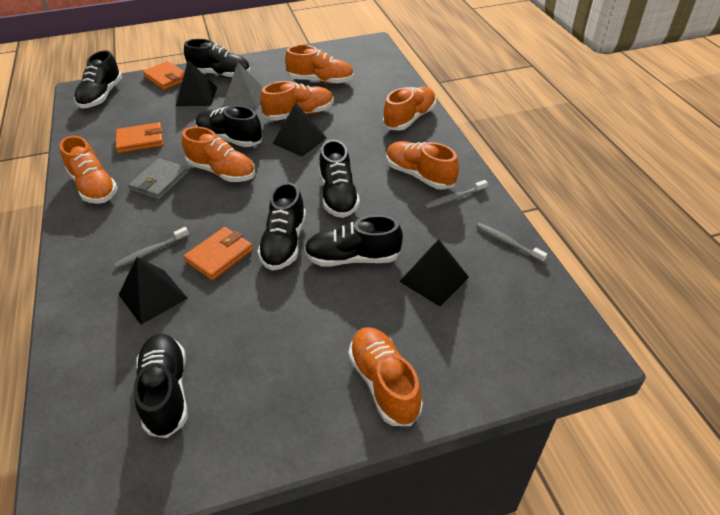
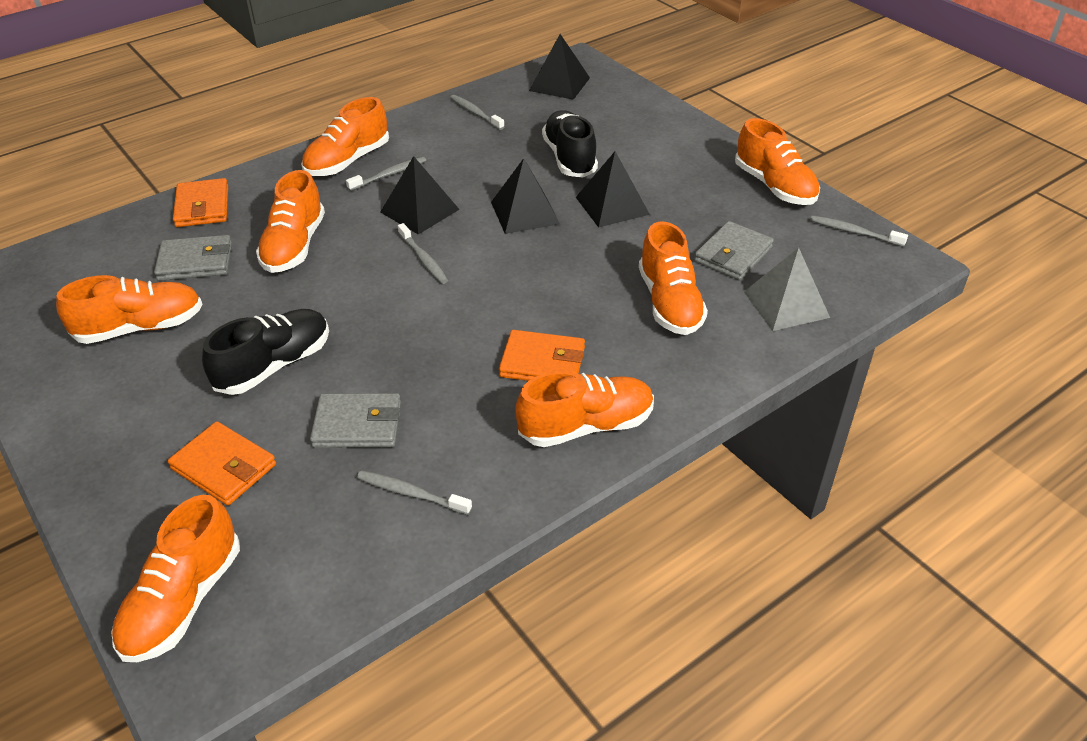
black shoe: 7 -> 2
grey toothbrush: 3 -> 5
grey wallet: 1 -> 3

